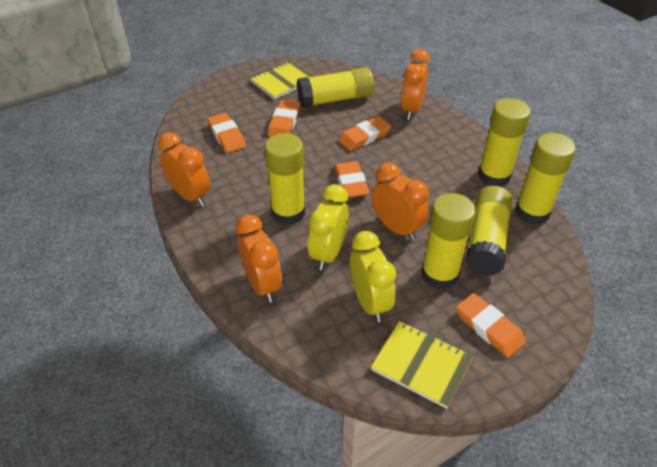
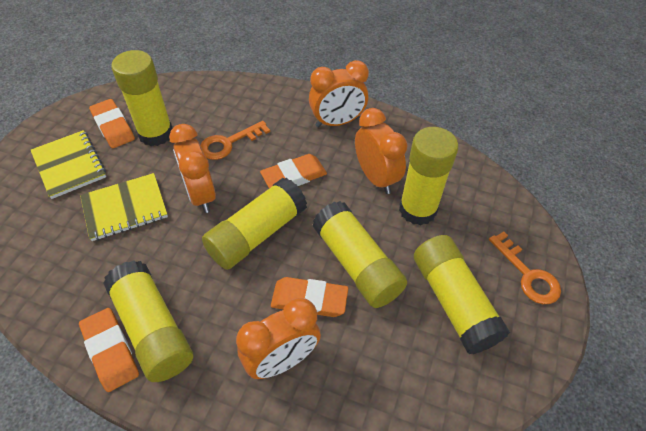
orange eraser: 5 -> 4
orange key: 0 -> 2
yellow clock: 2 -> 0

